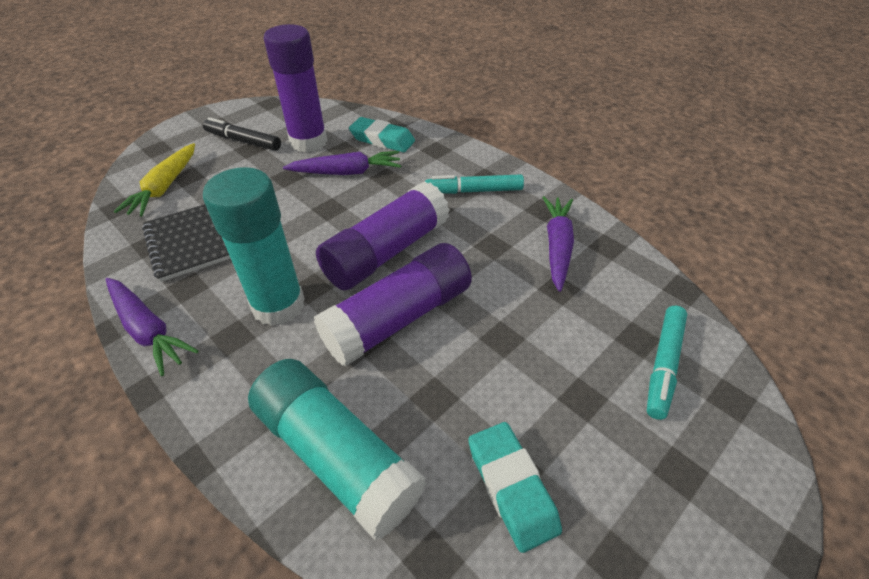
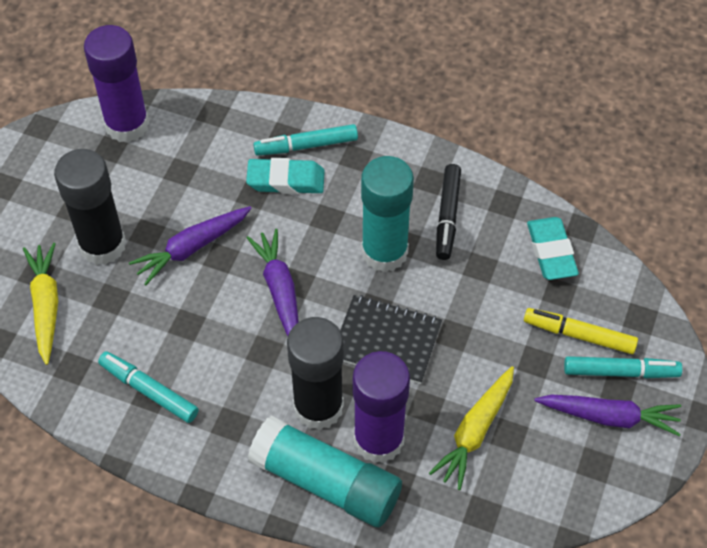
black glue stick: 0 -> 2
purple glue stick: 3 -> 2
turquoise marker: 2 -> 3
yellow carrot: 1 -> 2
yellow marker: 0 -> 1

